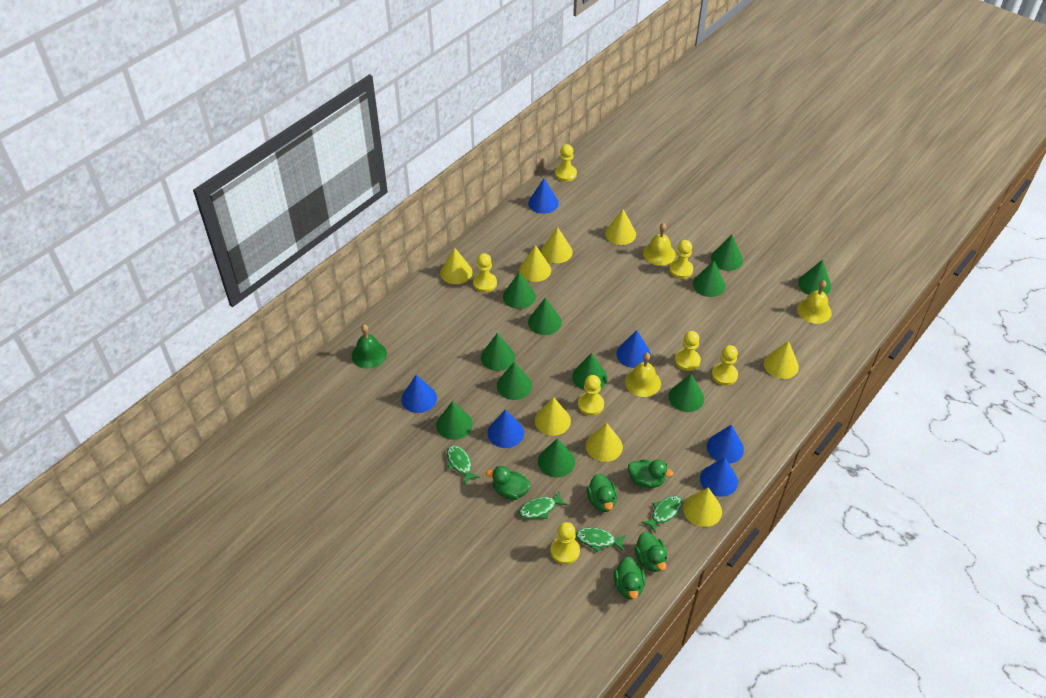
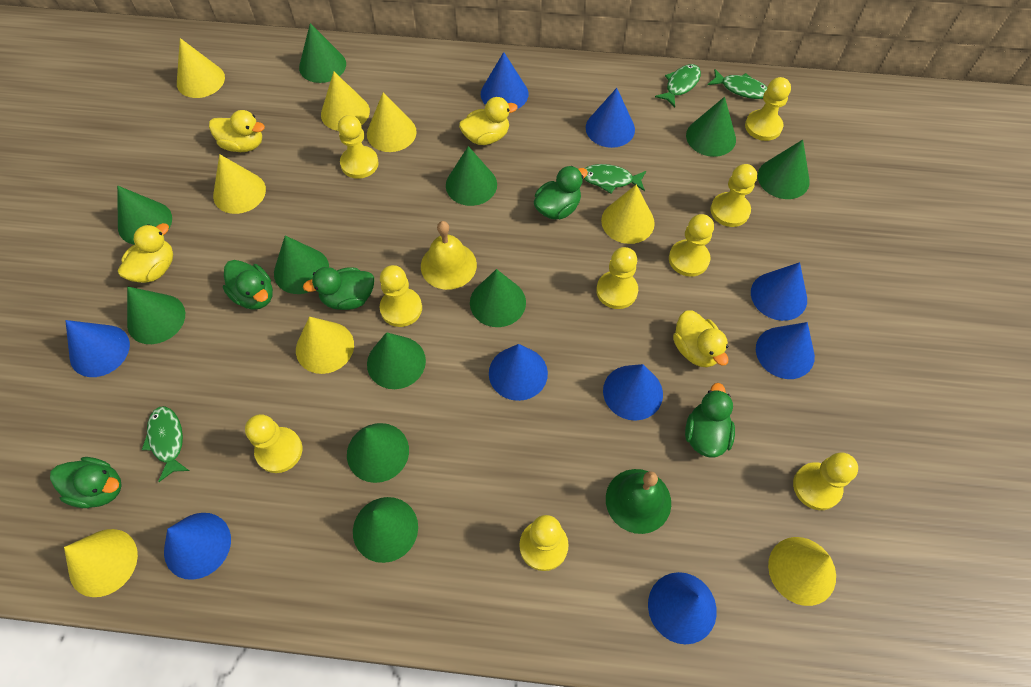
blue cone: 6 -> 9
yellow bell: 3 -> 1
yellow duck: 0 -> 4
yellow pawn: 7 -> 9

